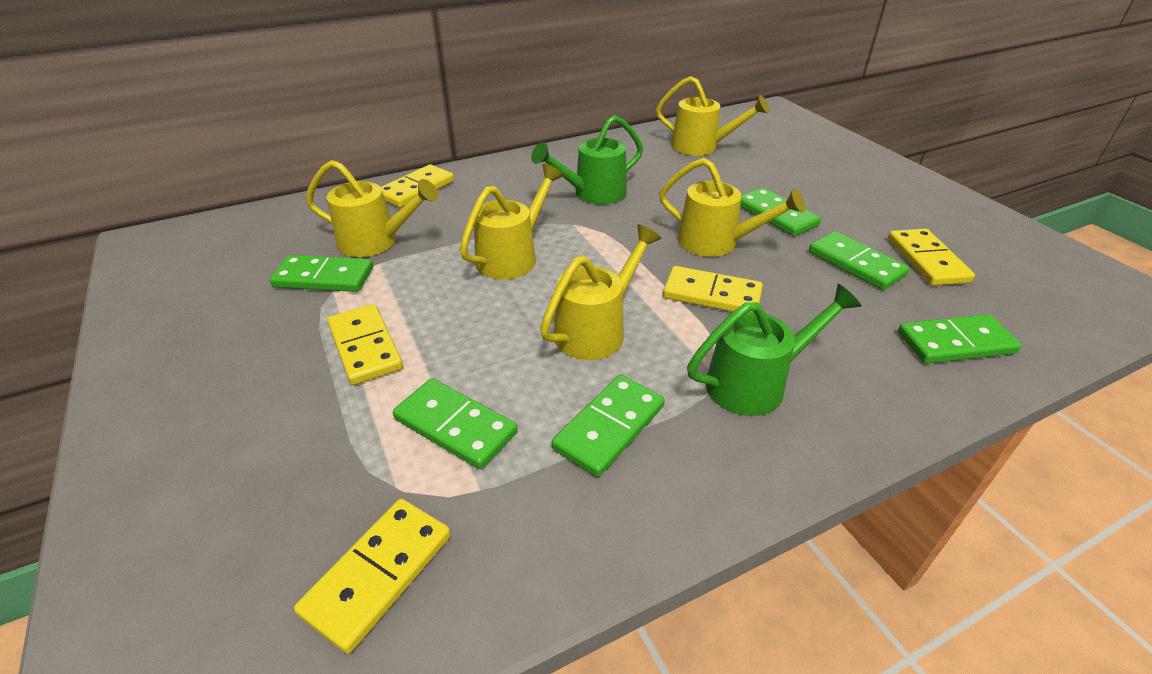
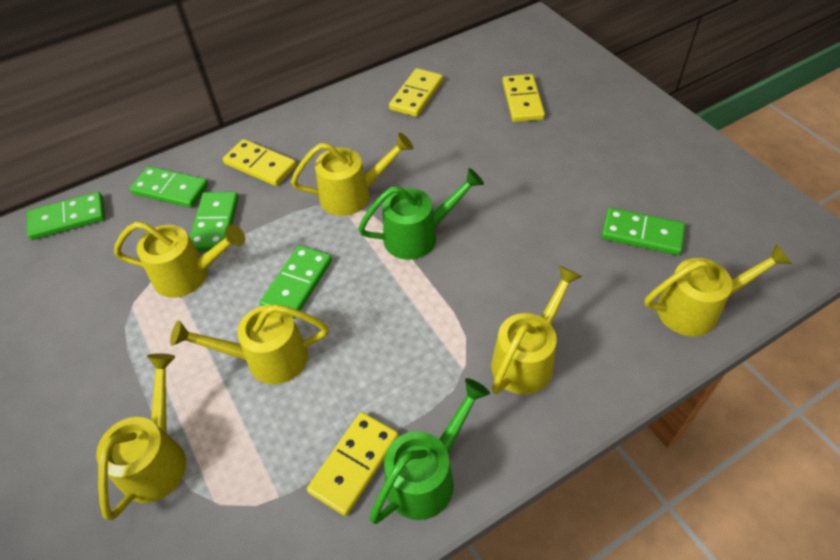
green domino: 6 -> 5
yellow domino: 5 -> 4
yellow watering can: 5 -> 6

